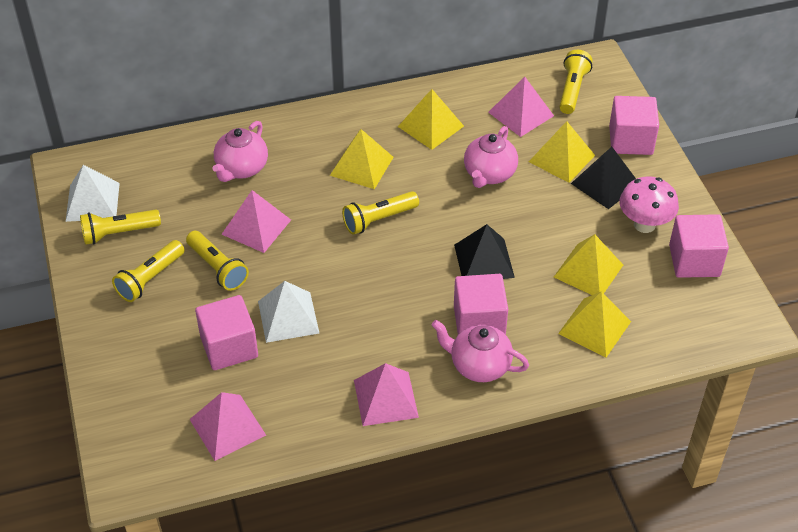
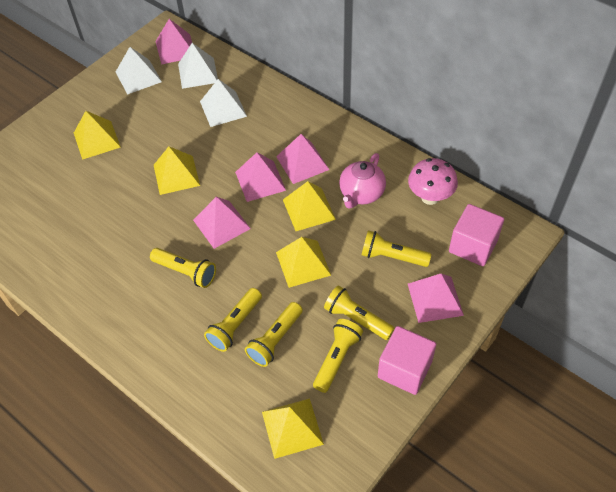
black pyramid: 2 -> 0
pink cube: 4 -> 2
pink pyramid: 4 -> 5
pink teapot: 3 -> 1
white pyramid: 2 -> 3
yellow flashlight: 5 -> 6

